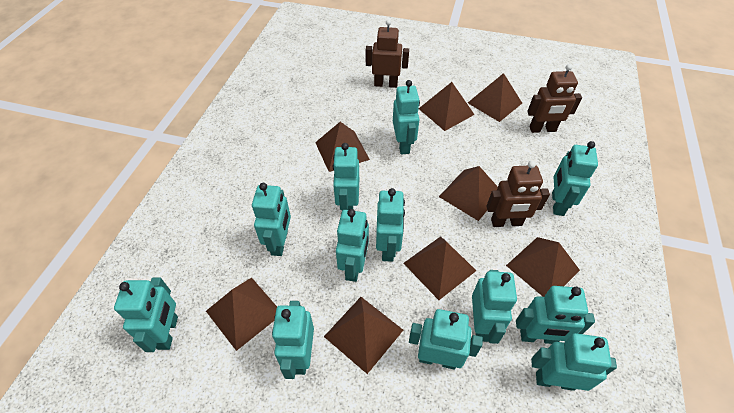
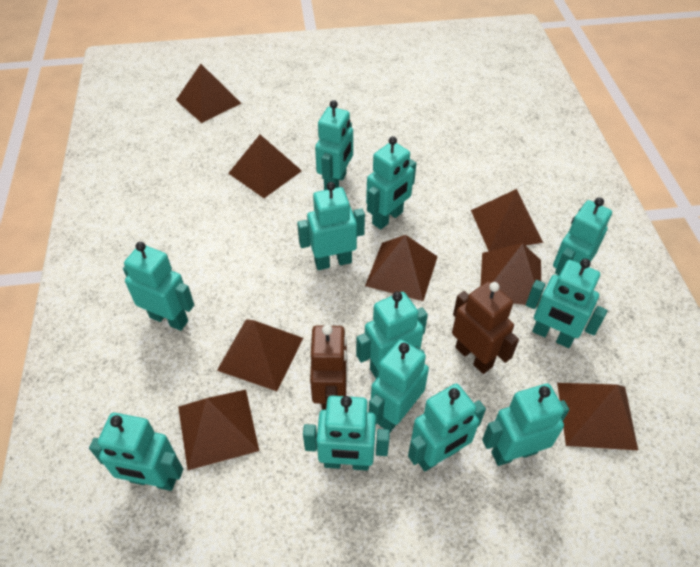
brown robot: 3 -> 2

